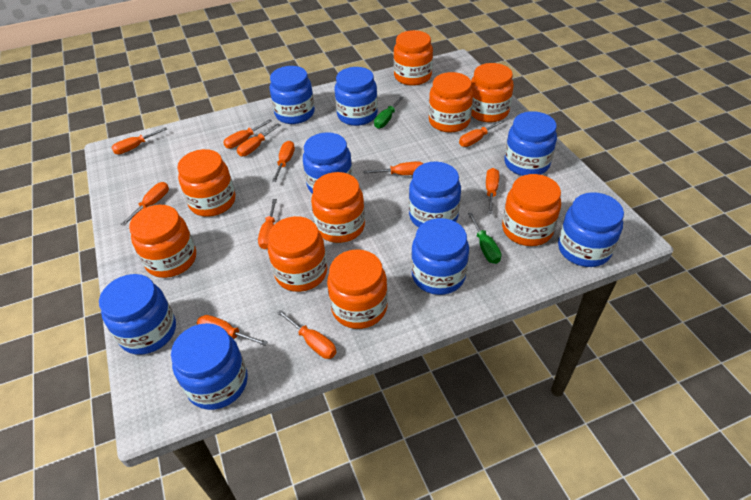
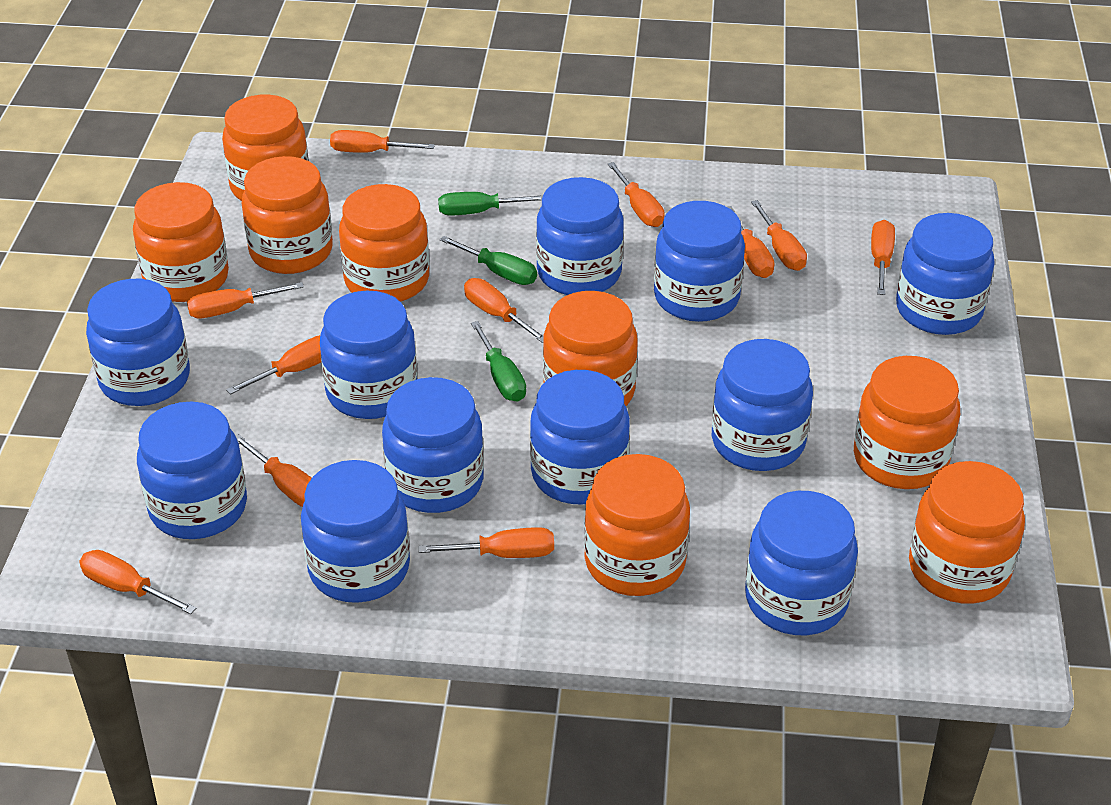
blue jar: 9 -> 11
green screwdriver: 2 -> 3
orange jar: 9 -> 8

